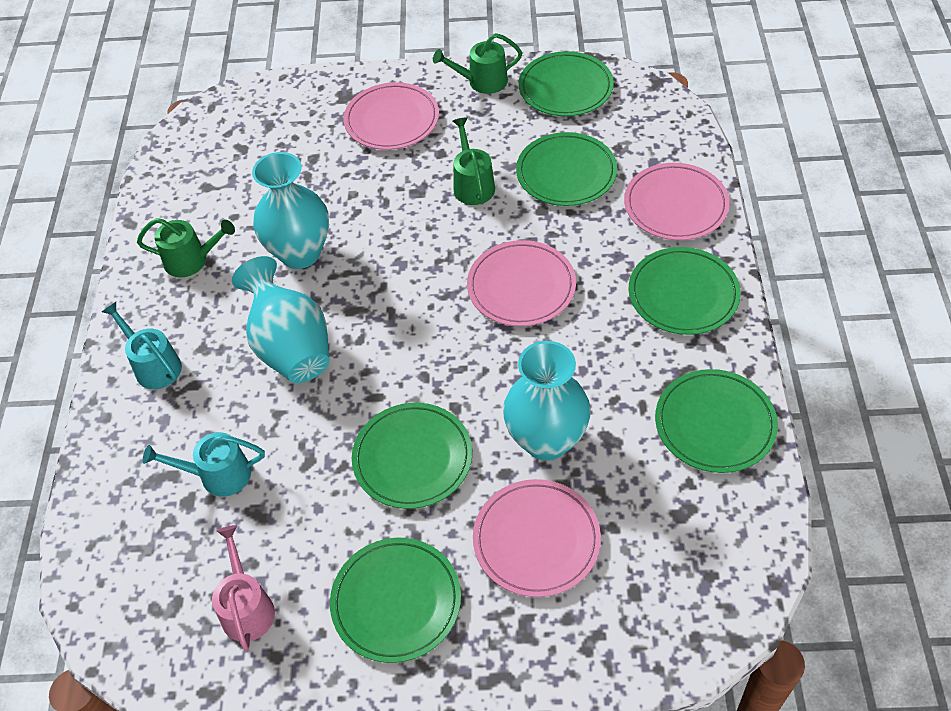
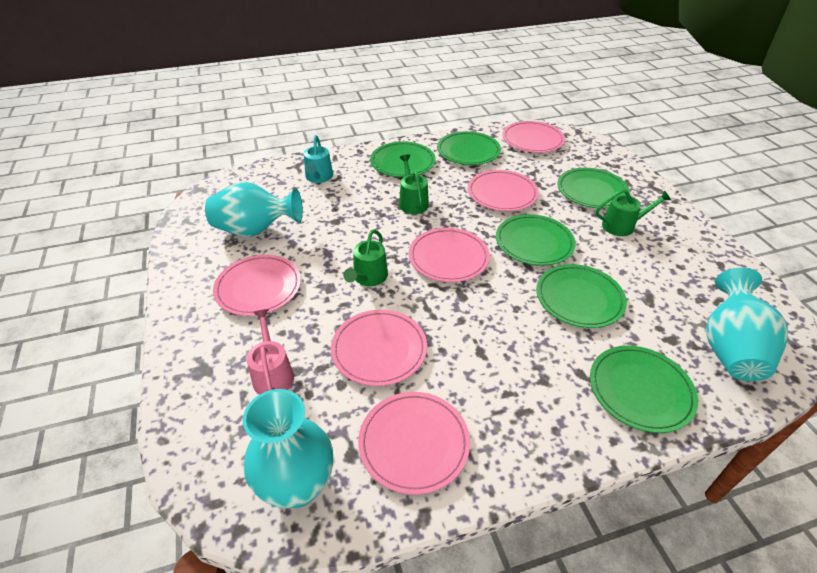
pink plate: 4 -> 6
turquoise watering can: 2 -> 1

